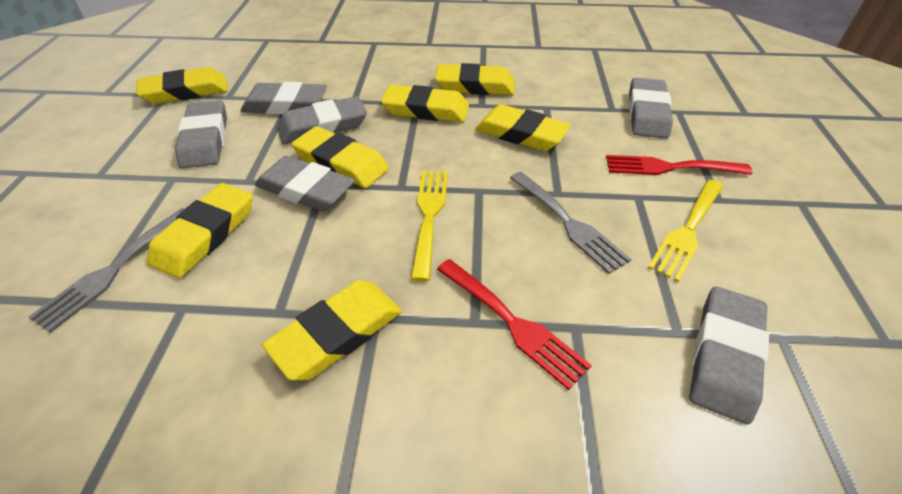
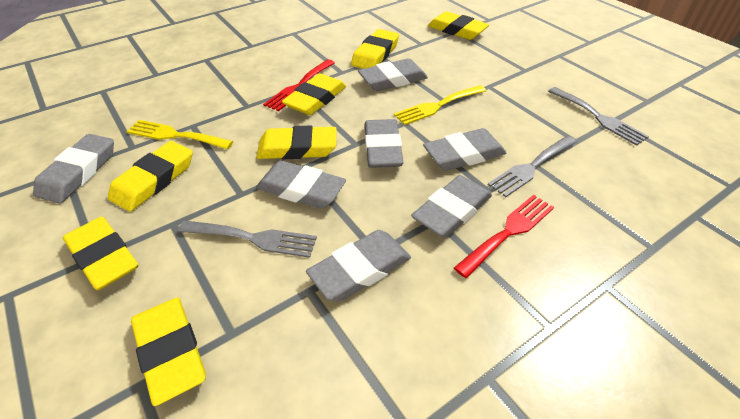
grey eraser: 6 -> 7
grey fork: 2 -> 3

